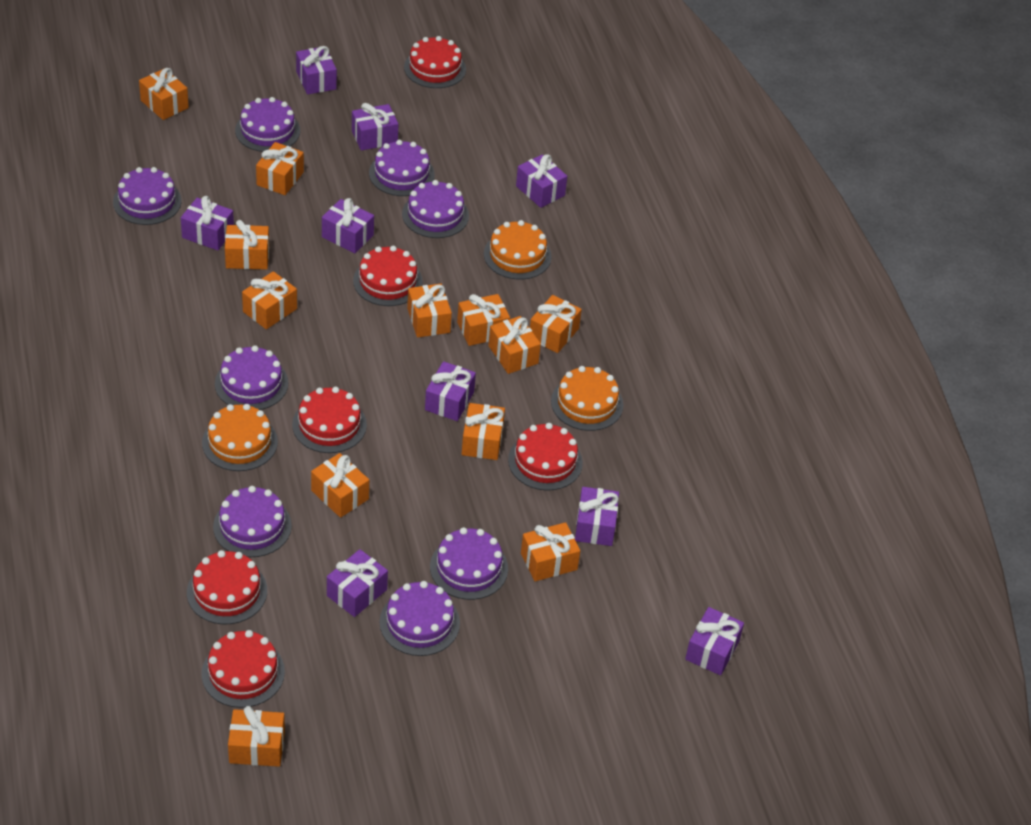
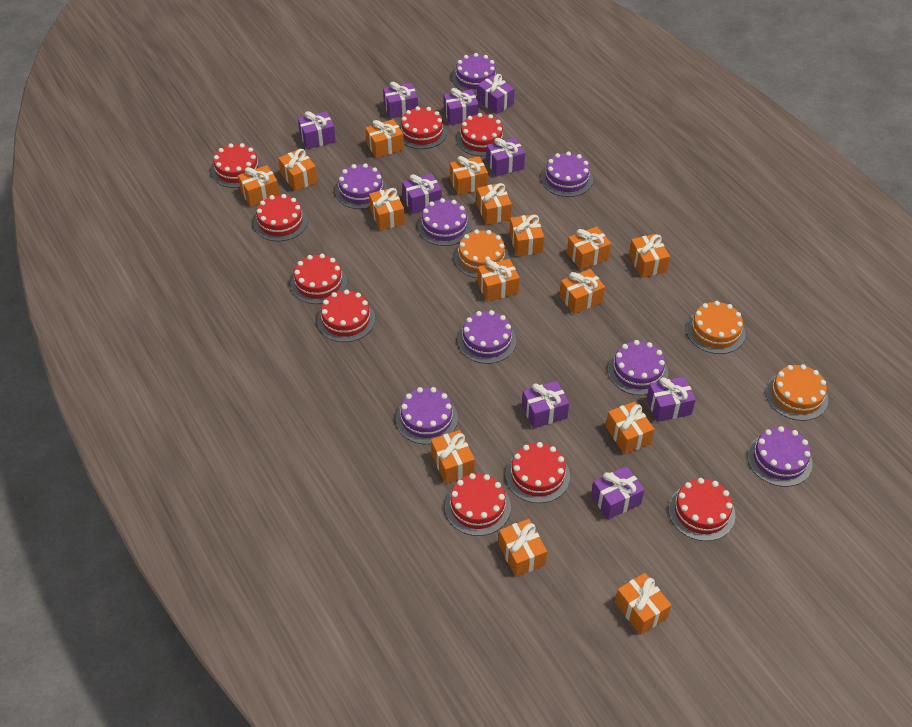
orange gift: 12 -> 15
red cake: 6 -> 9

